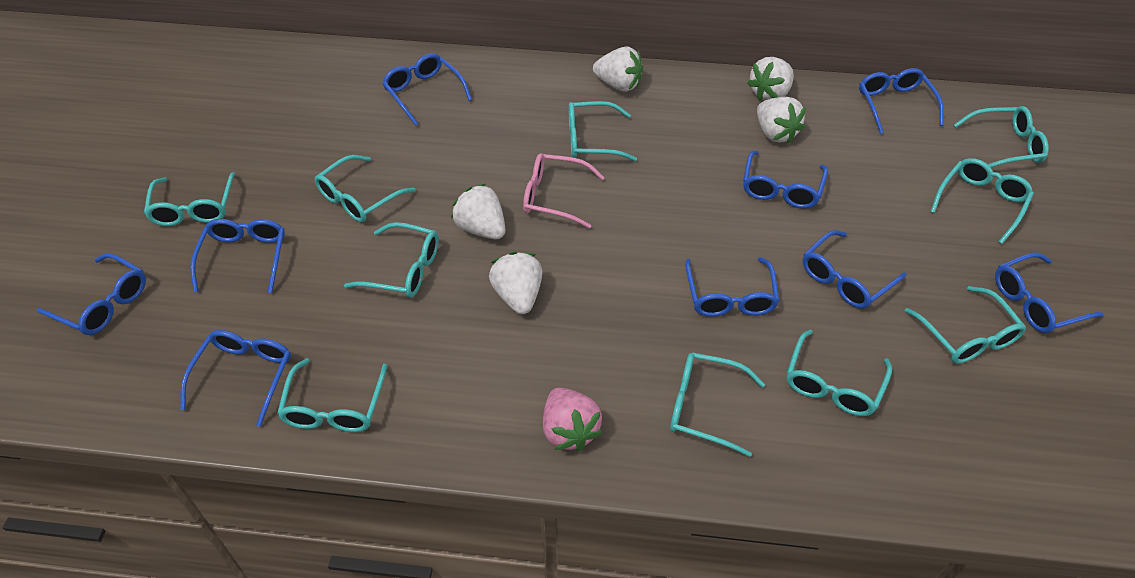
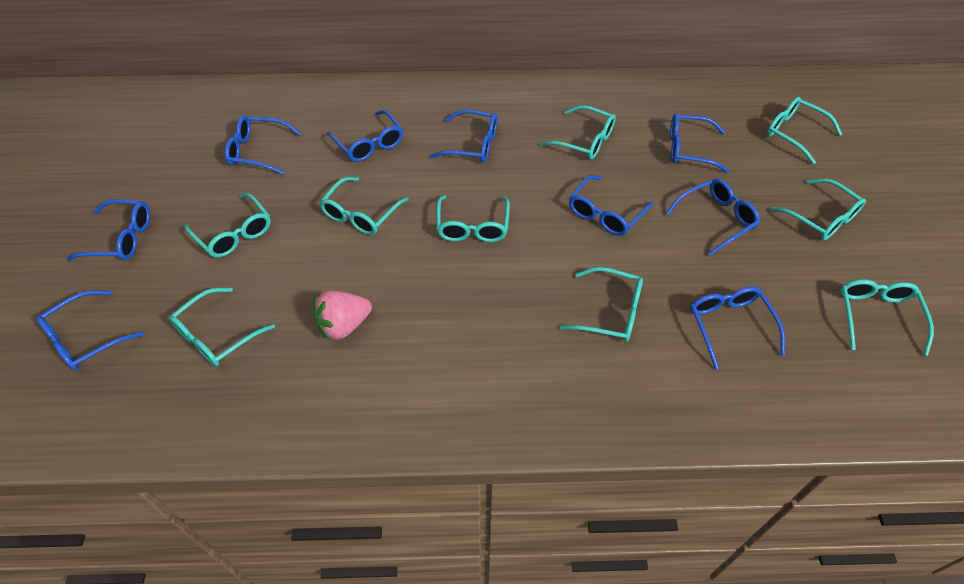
pink glasses: 1 -> 0
turquoise glasses: 10 -> 9
white strawberry: 5 -> 0

